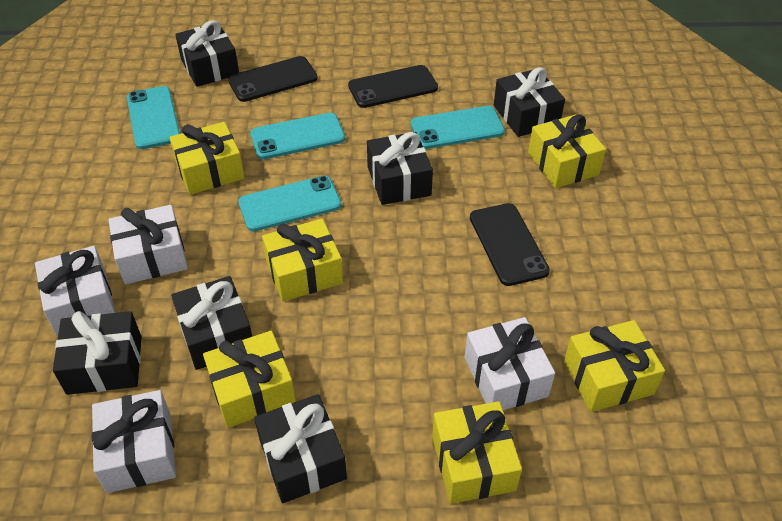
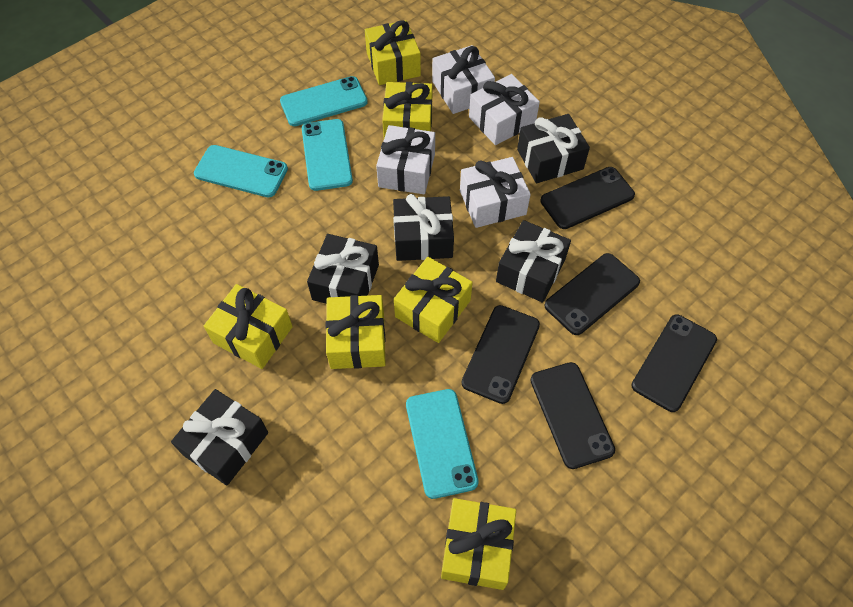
black gift: 6 -> 5
black phone: 3 -> 5

